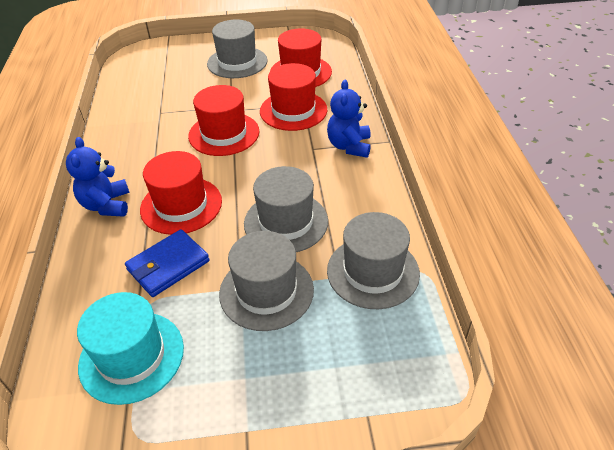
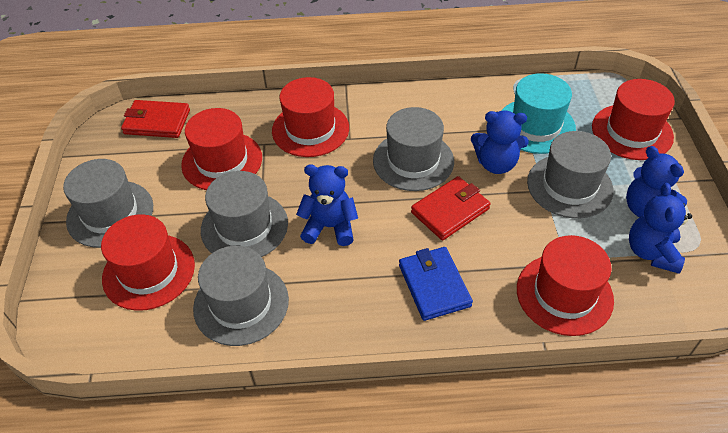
blue teddy bear: 2 -> 4
grey hat: 4 -> 5
red hat: 4 -> 5
red wallet: 0 -> 2

